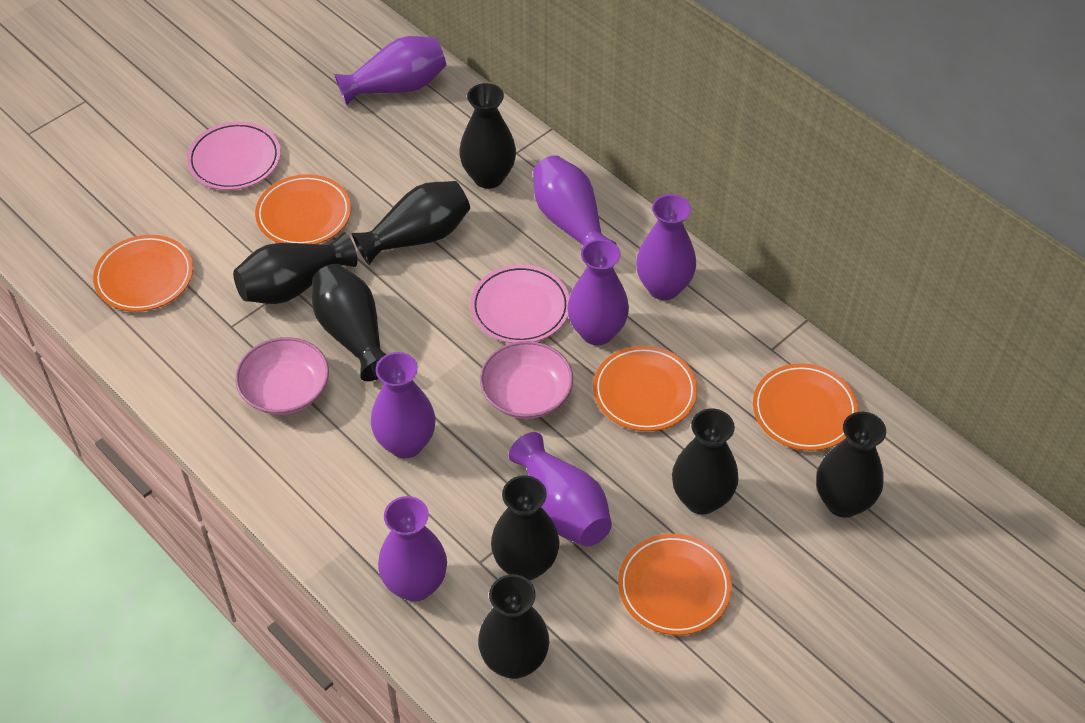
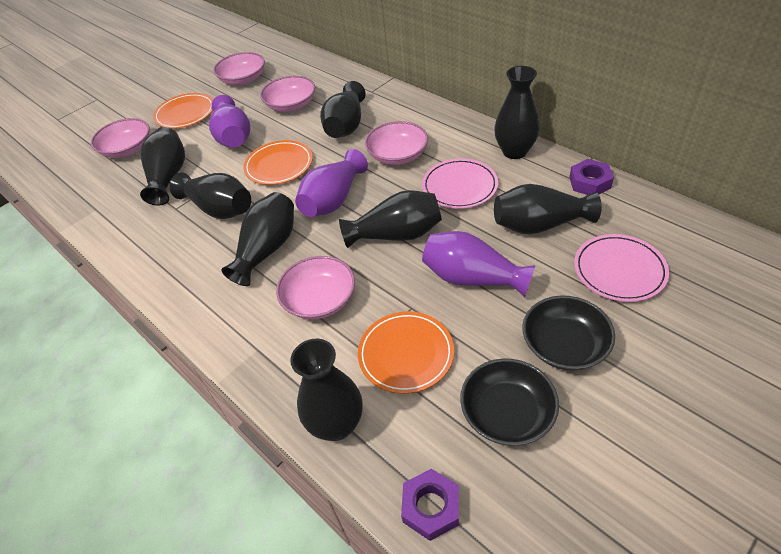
black bowl: 0 -> 2
orange plate: 5 -> 3
pink bowl: 2 -> 5
purple nut: 0 -> 2
purple vase: 7 -> 3

